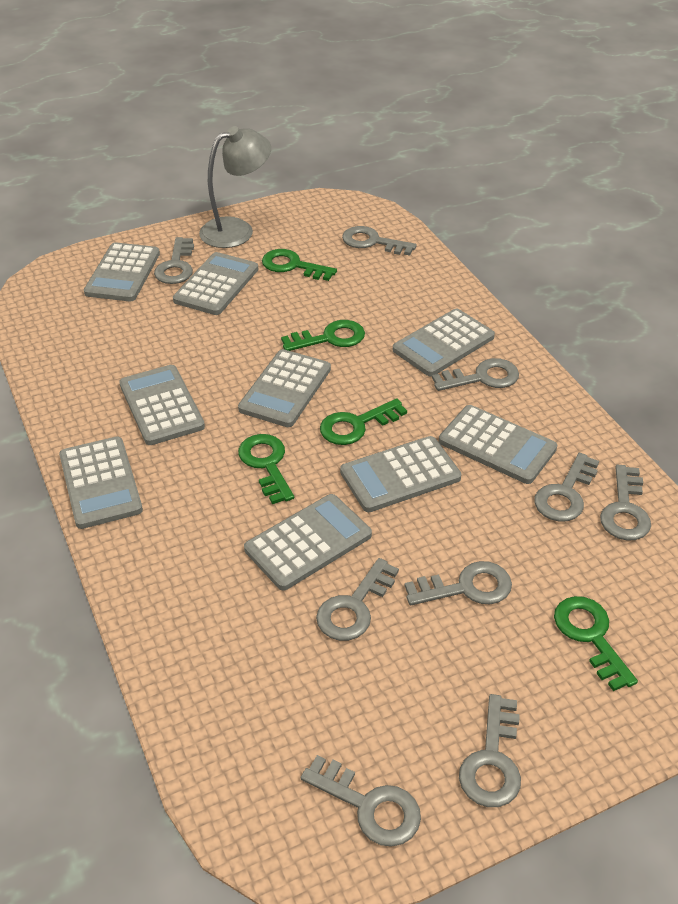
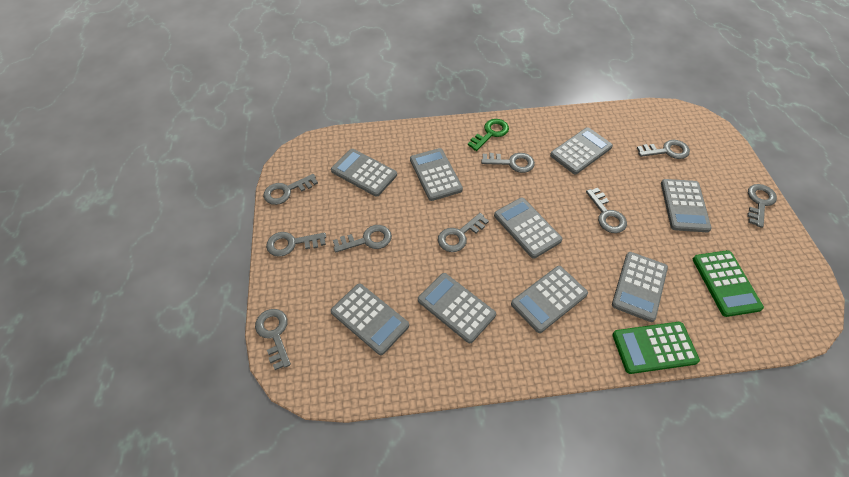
green calculator: 0 -> 2
green key: 5 -> 1
grey lamp: 1 -> 0

